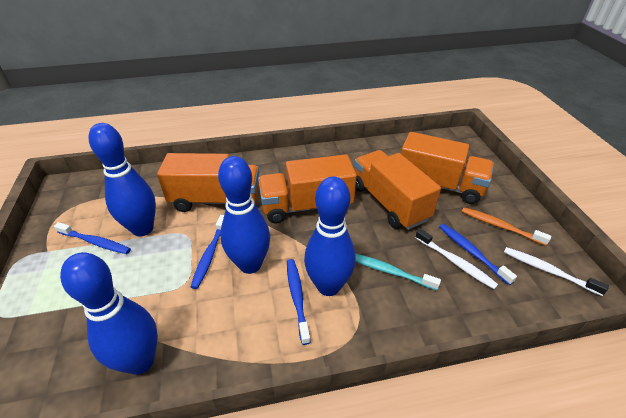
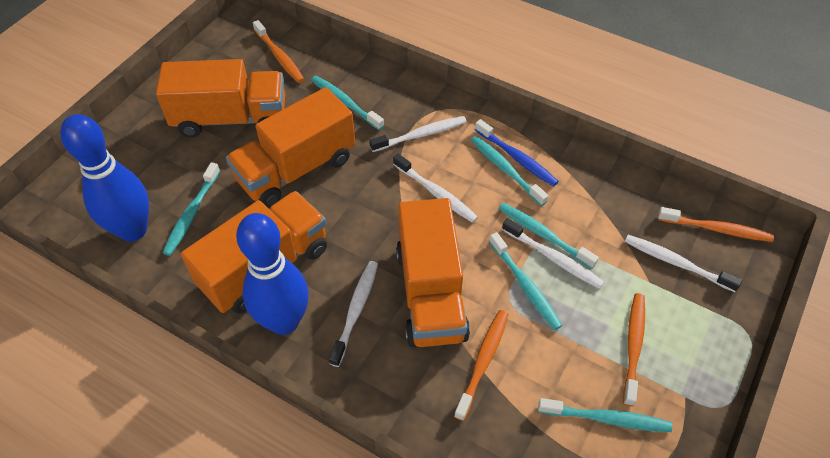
blue bowling pin: 4 -> 2
blue toothbrush: 4 -> 1
orange toothbrush: 1 -> 4
turquoise toothbrush: 1 -> 6
white toothbrush: 2 -> 5

